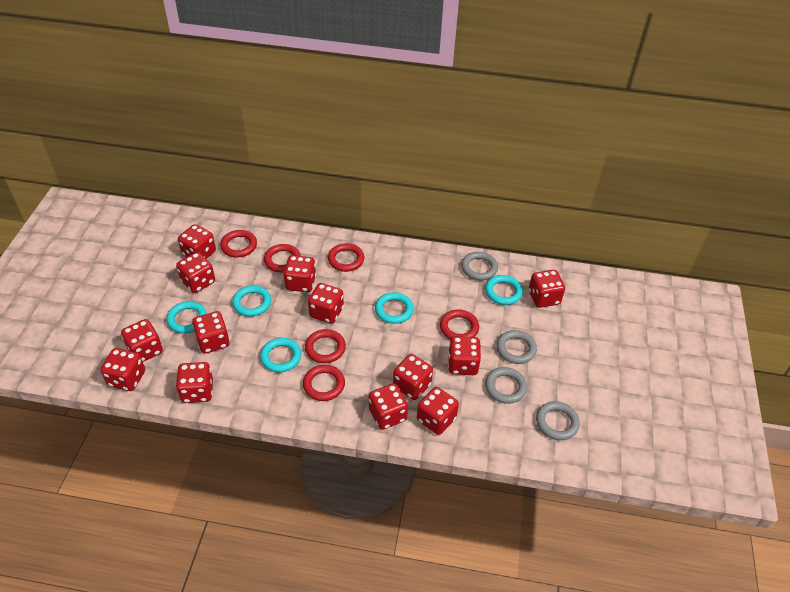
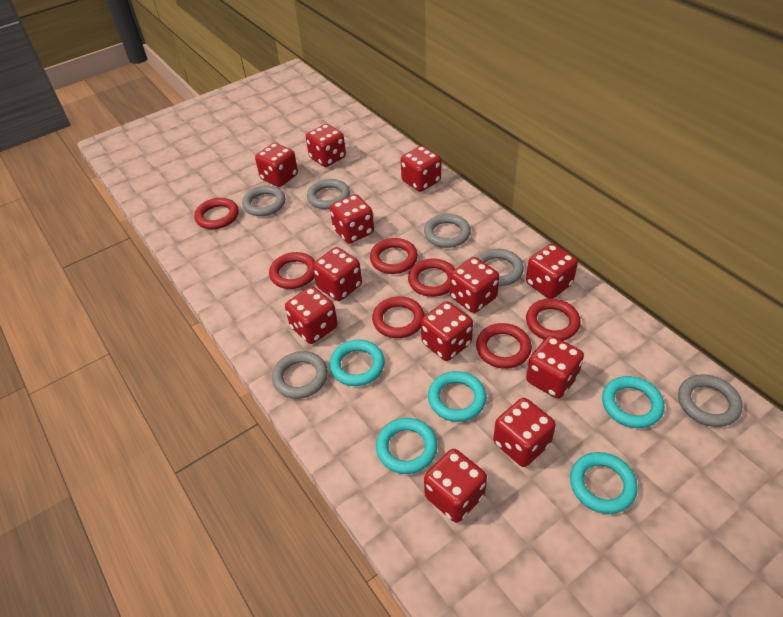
grey ring: 4 -> 6
red dice: 13 -> 12
red ring: 6 -> 7

